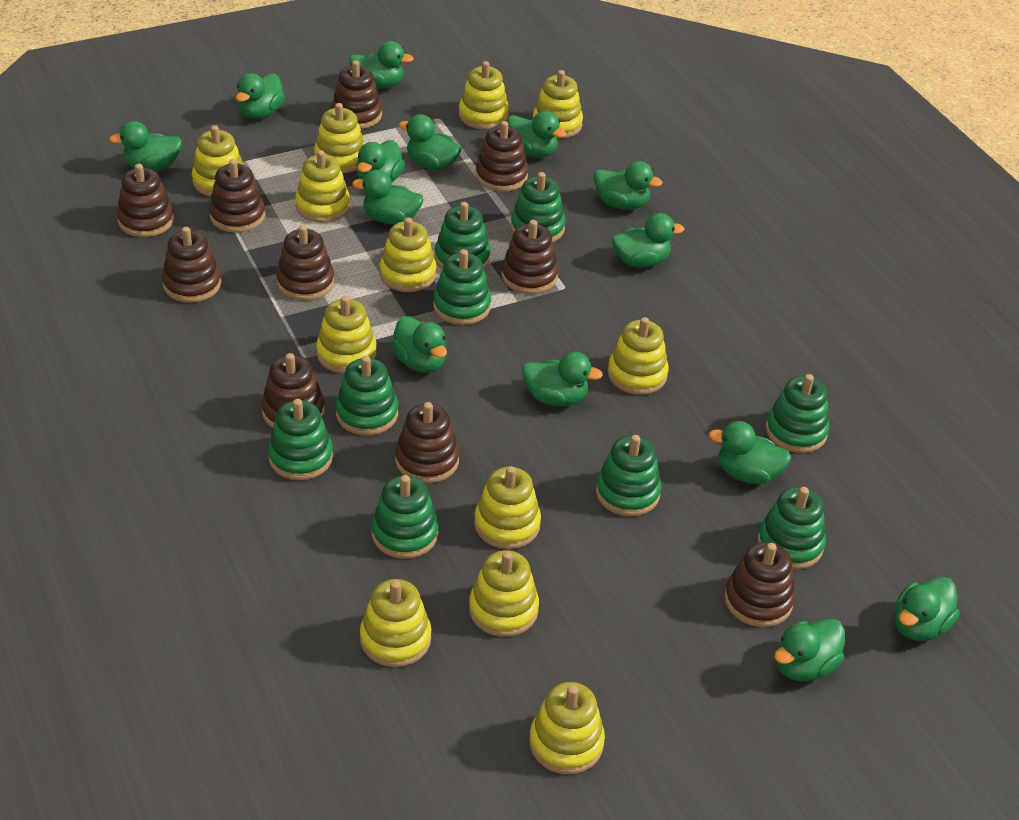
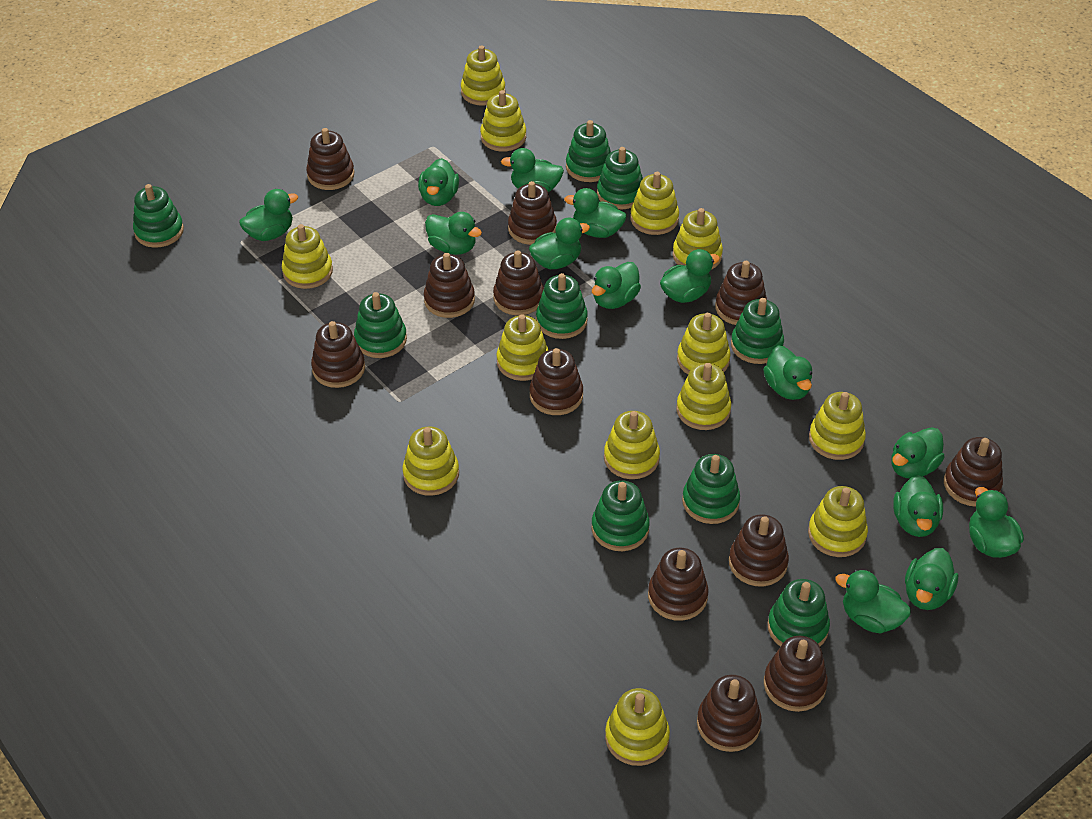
brown stacking toy: 10 -> 12
yellow stacking toy: 12 -> 13

